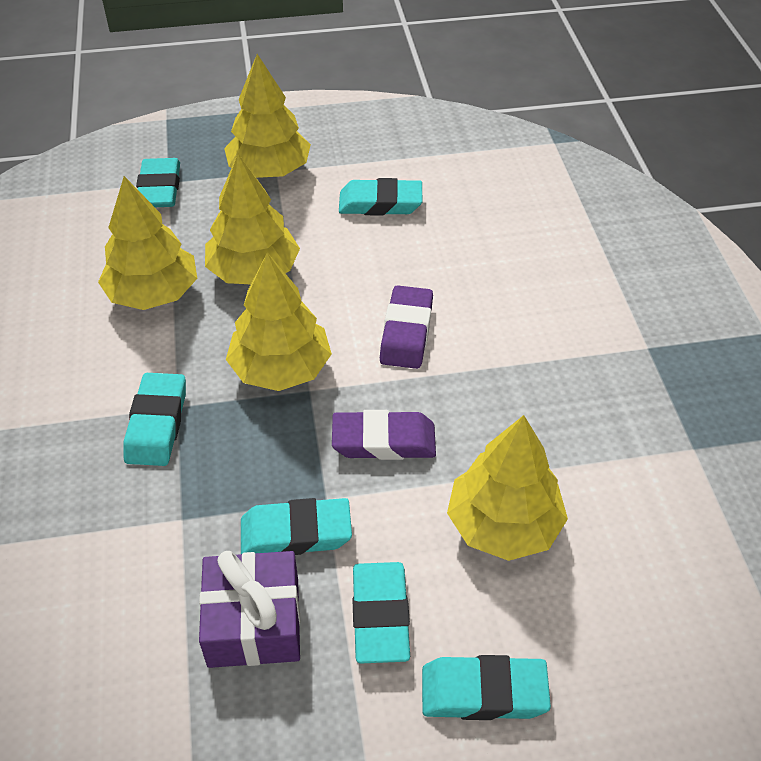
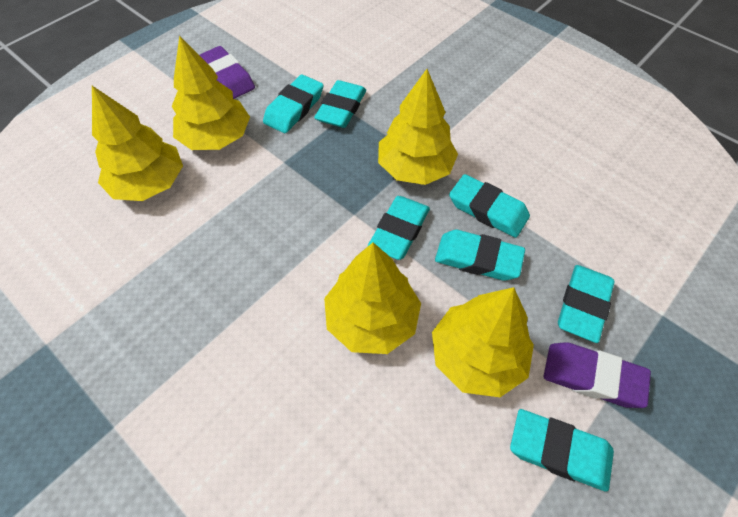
purple gift: 1 -> 0
turquoise eraser: 6 -> 7

